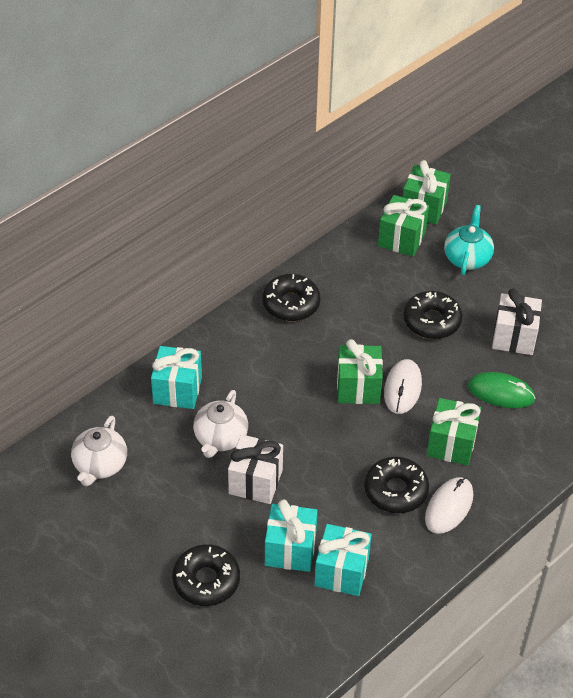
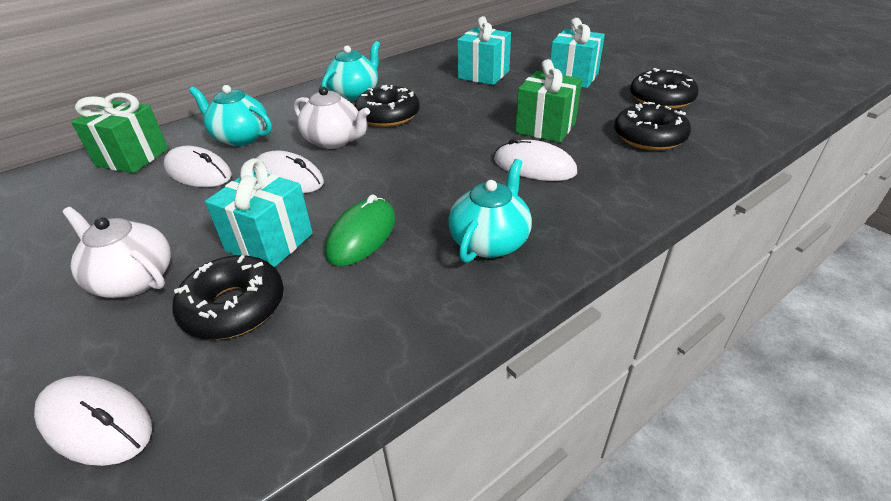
green gift: 4 -> 2
turquoise teapot: 1 -> 3
white gift: 2 -> 0
white mouse: 2 -> 4

